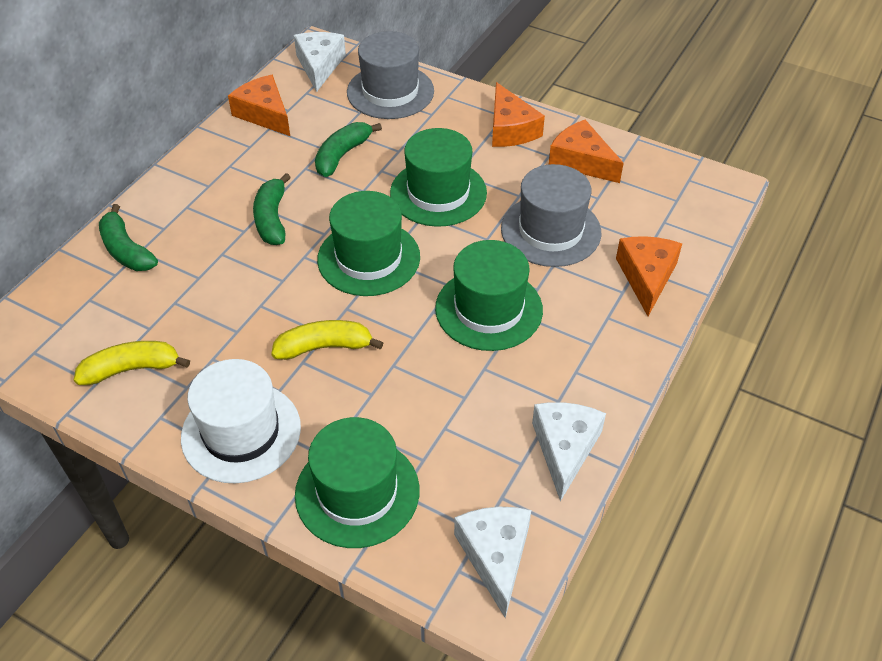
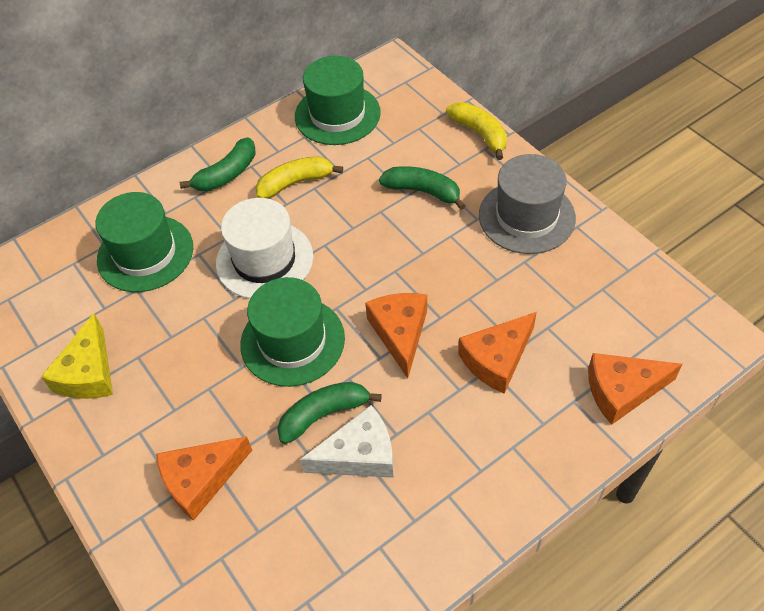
green hat: 4 -> 3
grey hat: 2 -> 1
white cheese: 3 -> 1
yellow cheese: 0 -> 1

